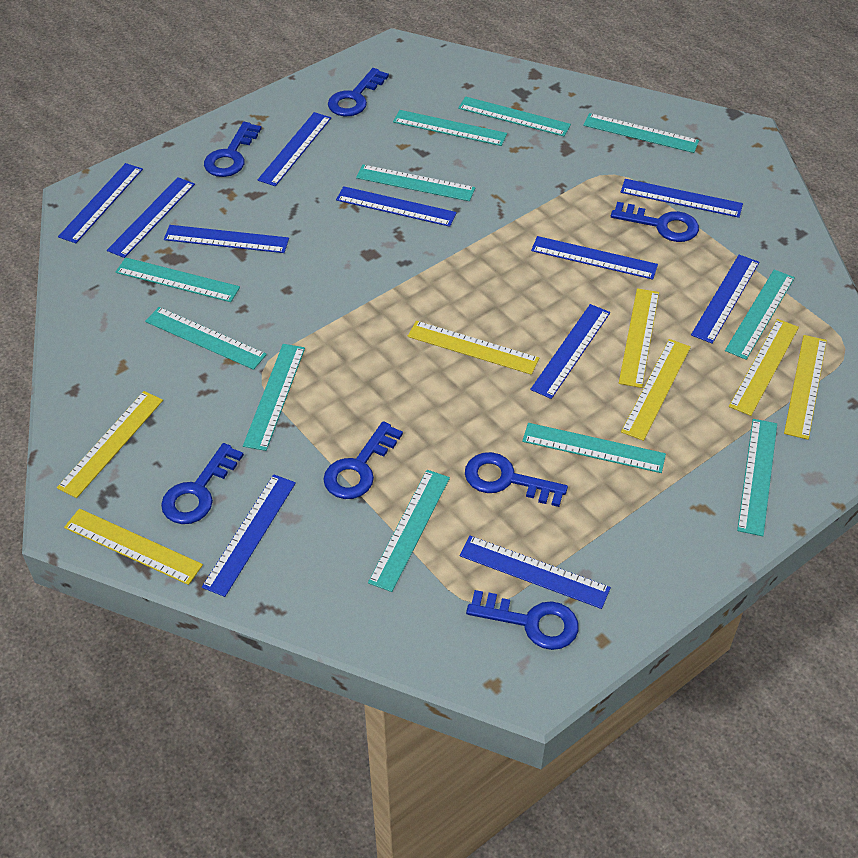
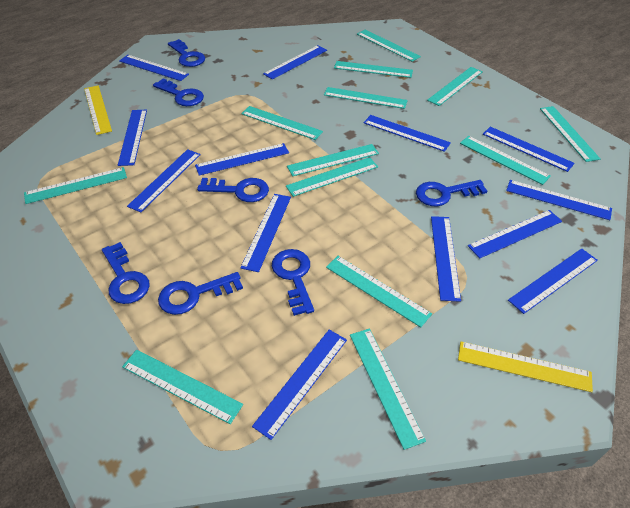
blue ruler: 11 -> 13
turquoise ruler: 11 -> 13
yellow ruler: 7 -> 2

